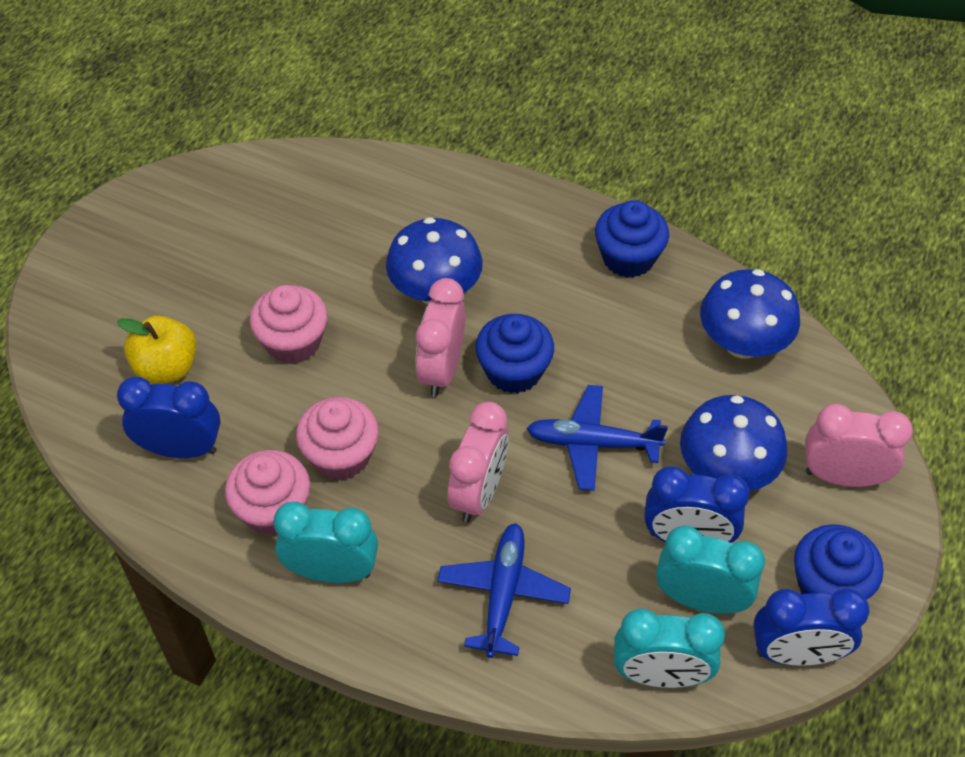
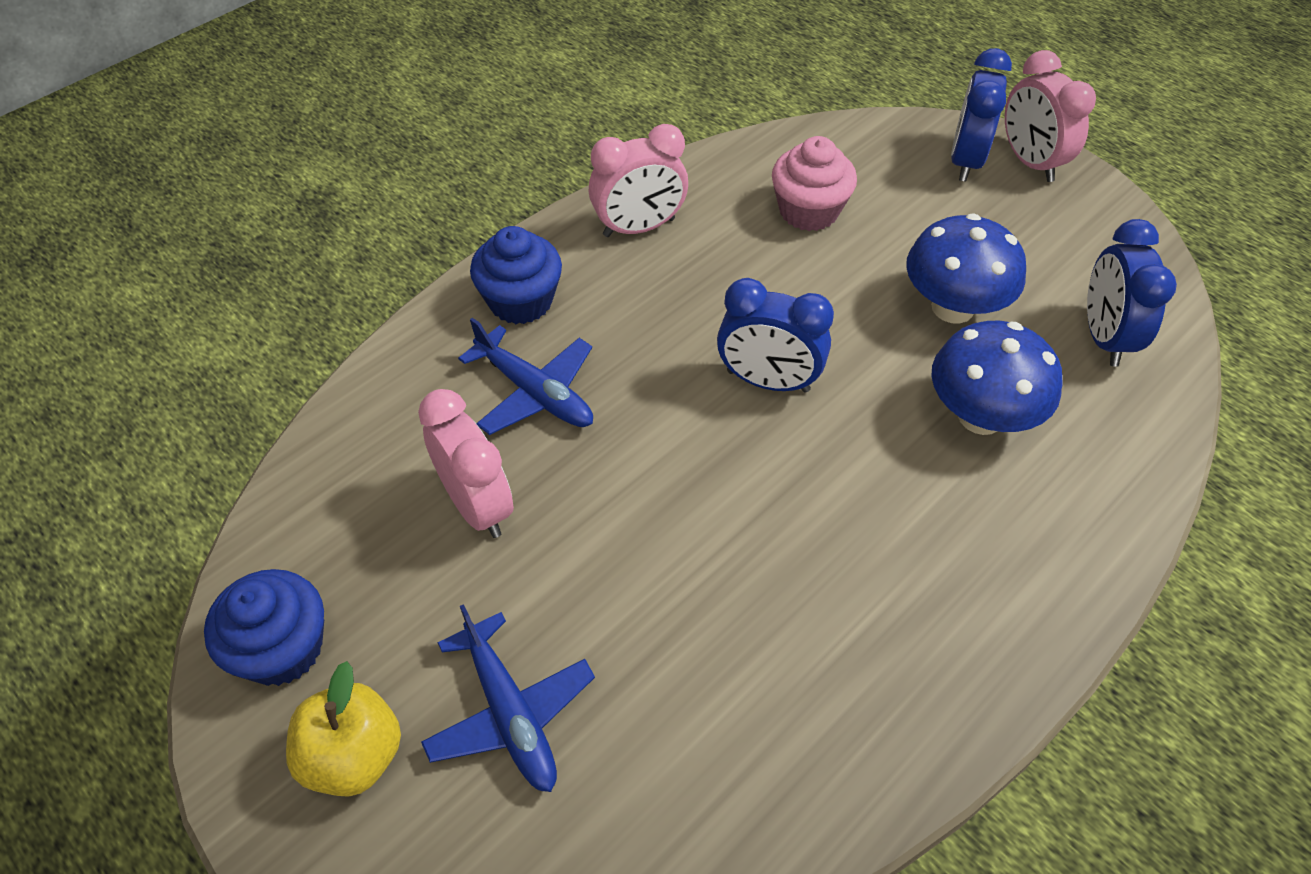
blue cupcake: 3 -> 2
blue mushroom: 3 -> 2
pink cupcake: 3 -> 1
turquoise clock: 3 -> 0

